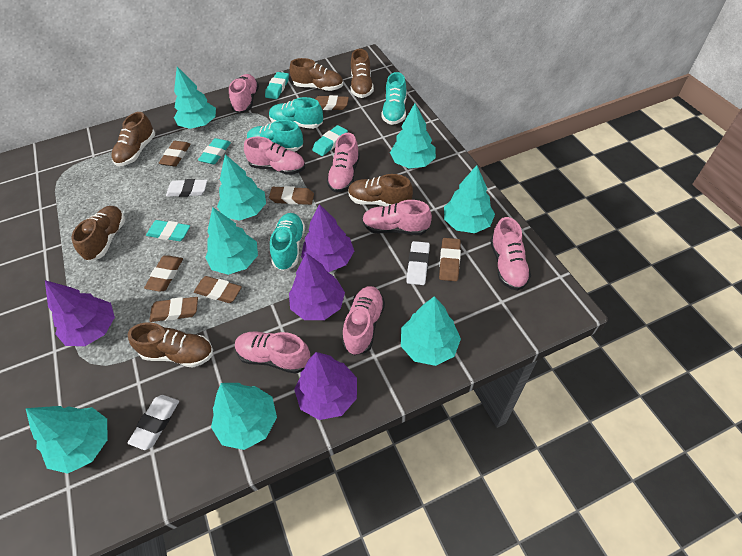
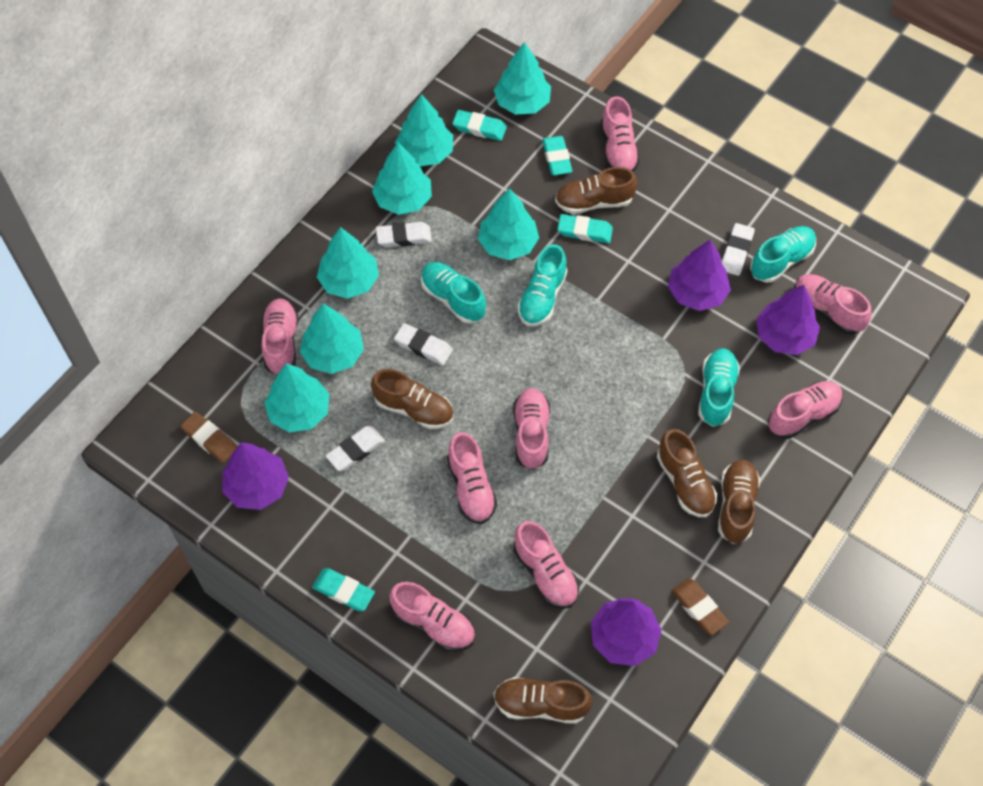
brown eraser: 7 -> 2
brown shoe: 6 -> 5
pink shoe: 7 -> 8
turquoise tree: 8 -> 7
white eraser: 3 -> 4

